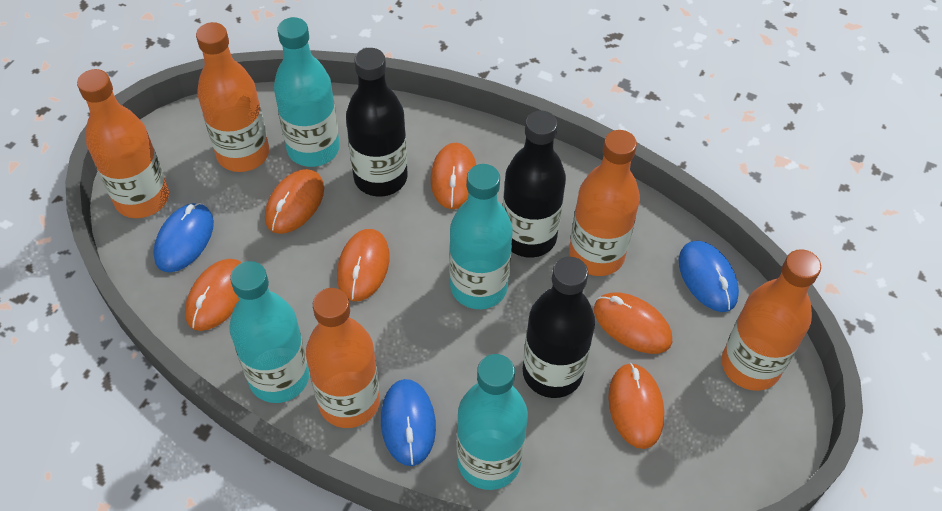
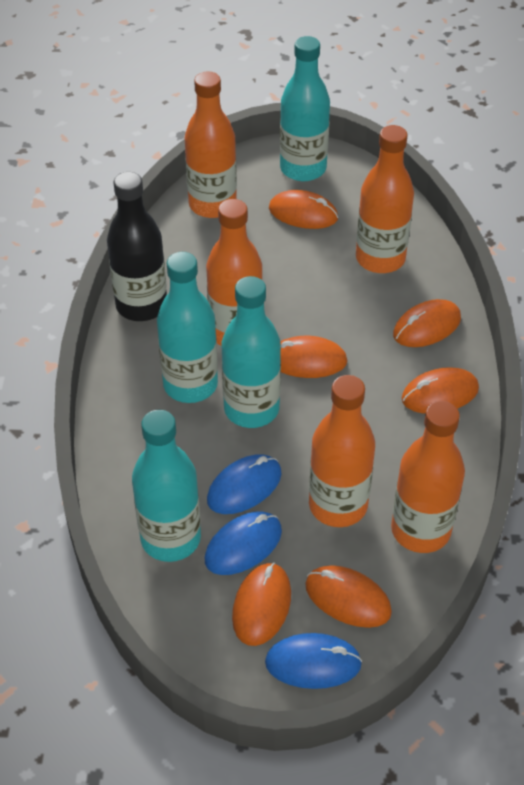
black bottle: 3 -> 1

